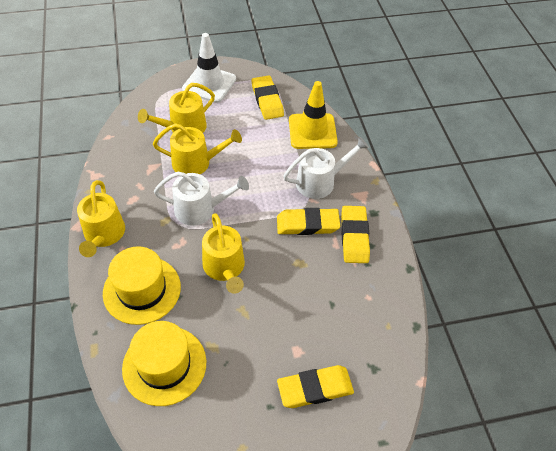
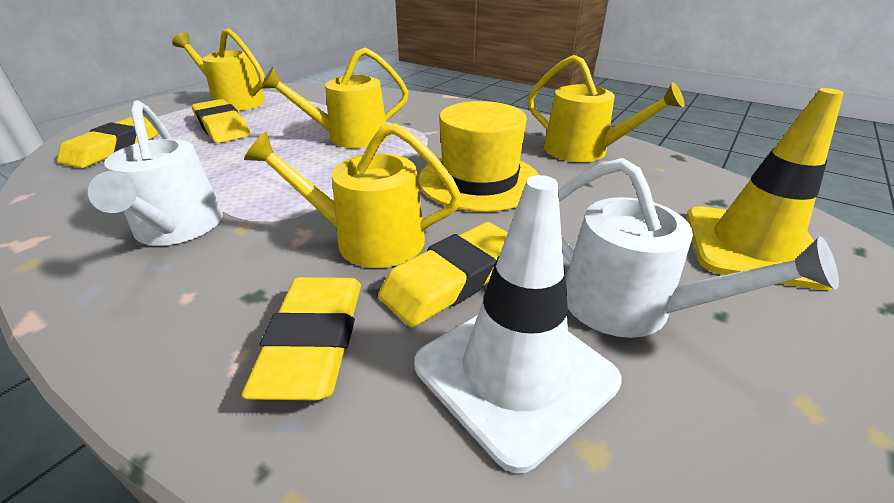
yellow hat: 2 -> 1

